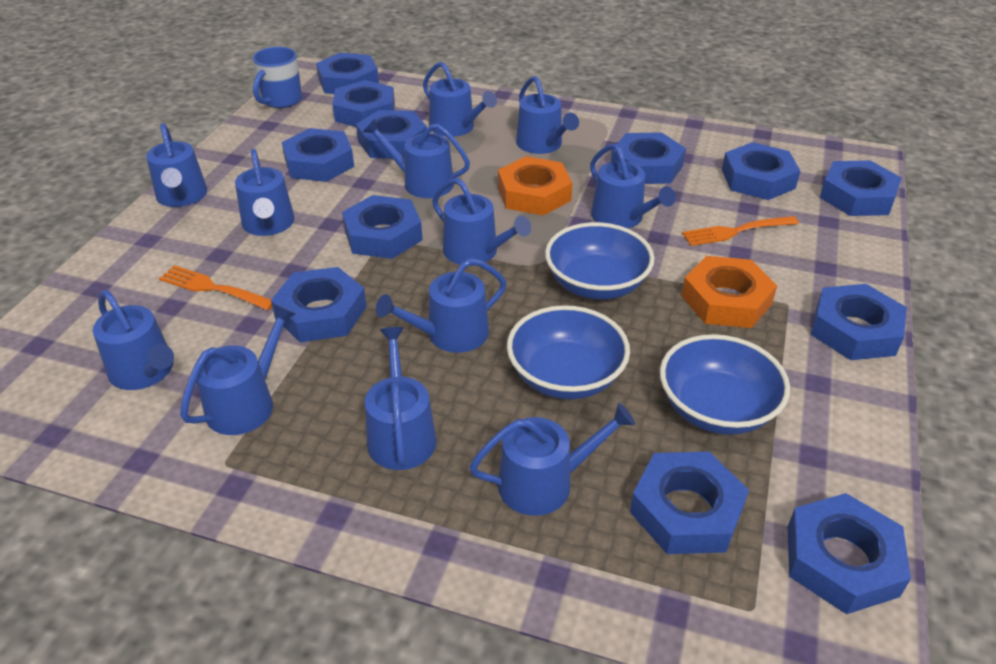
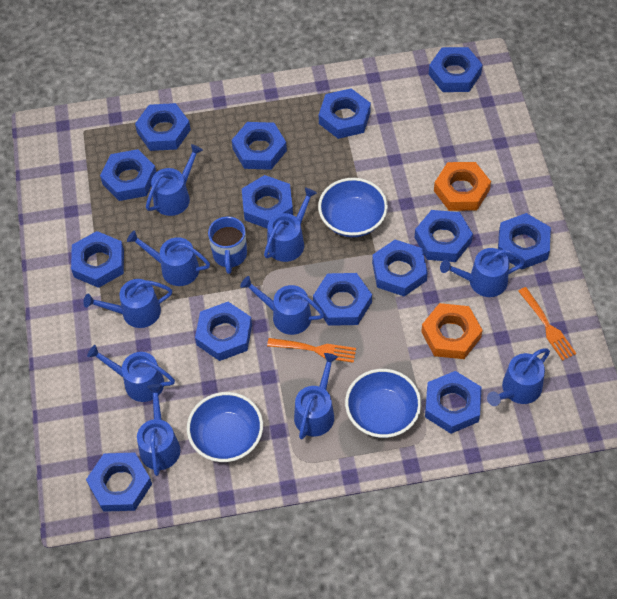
blue nut: 12 -> 14
blue watering can: 12 -> 10

